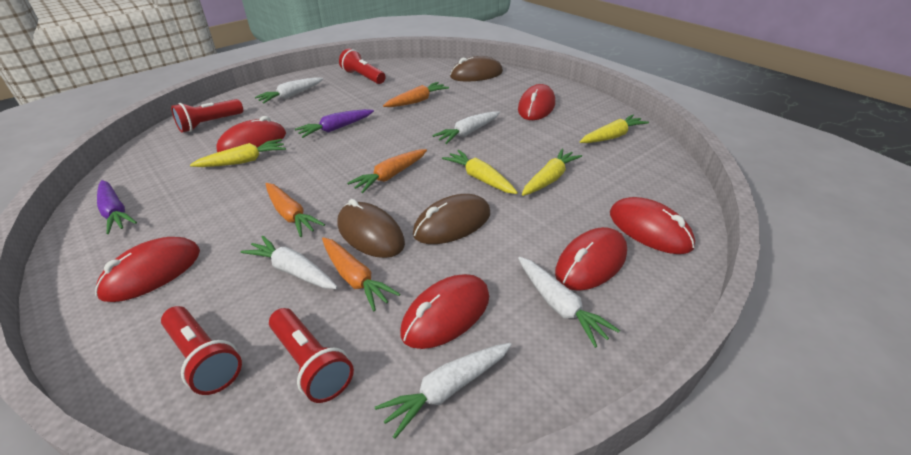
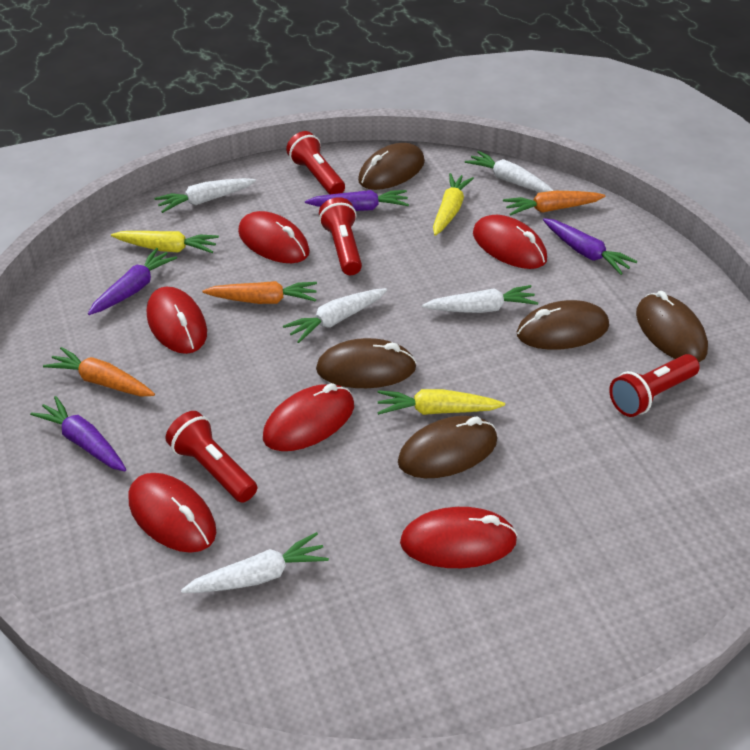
brown mouse: 3 -> 5
orange carrot: 4 -> 3
purple carrot: 2 -> 4
yellow carrot: 4 -> 3

